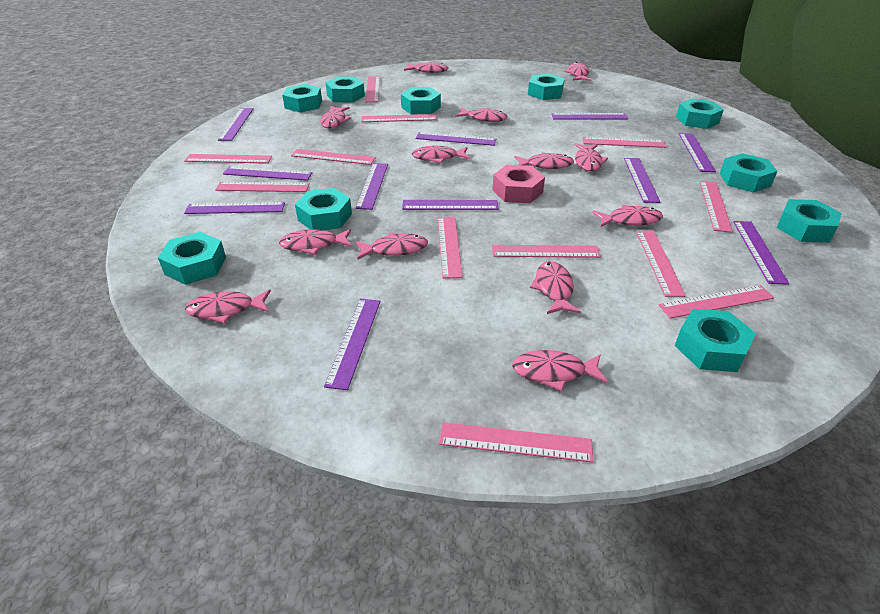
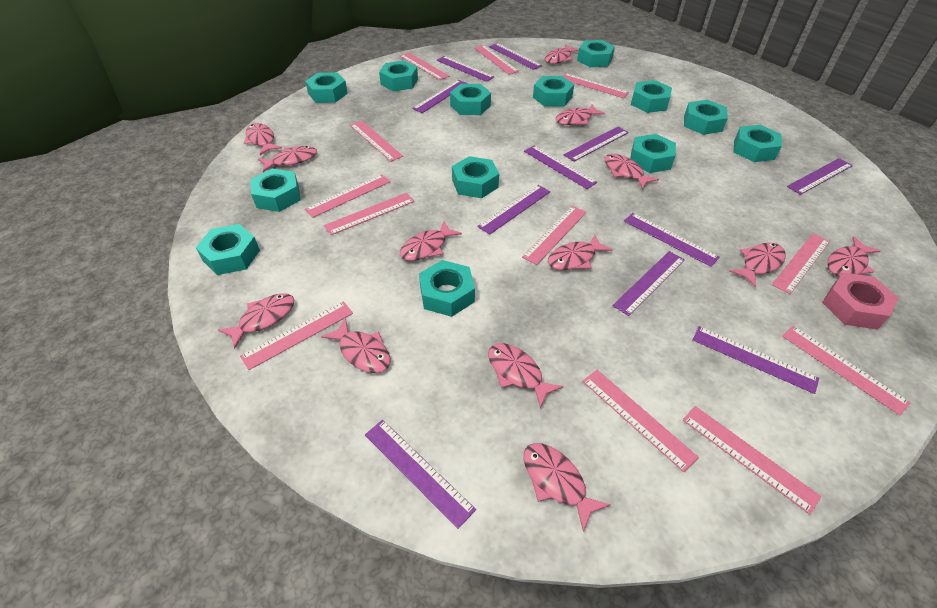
turquoise nut: 10 -> 13

